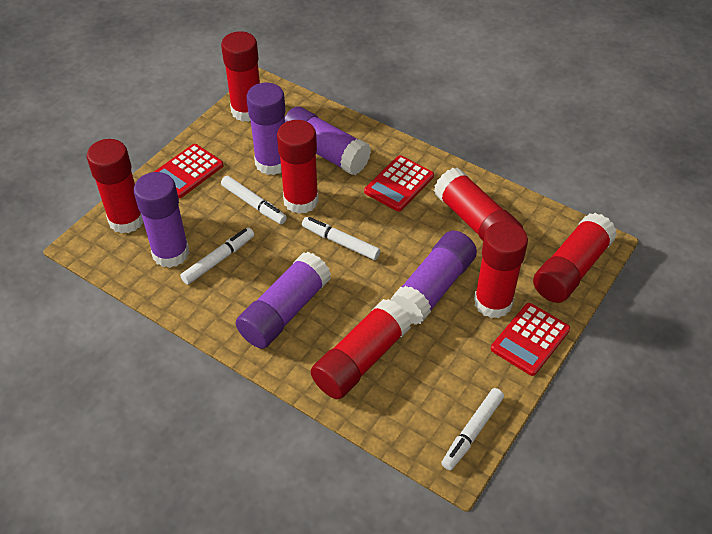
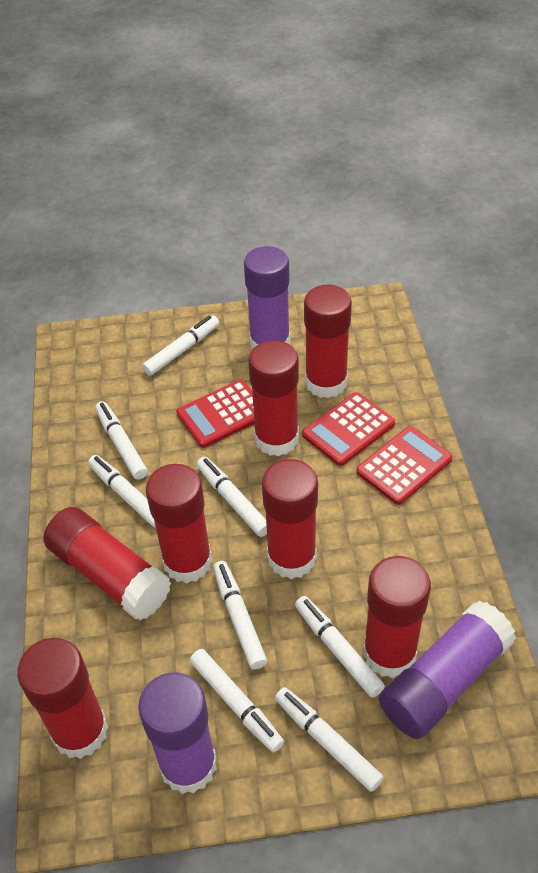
purple glue stick: 5 -> 3
white marker: 4 -> 8

